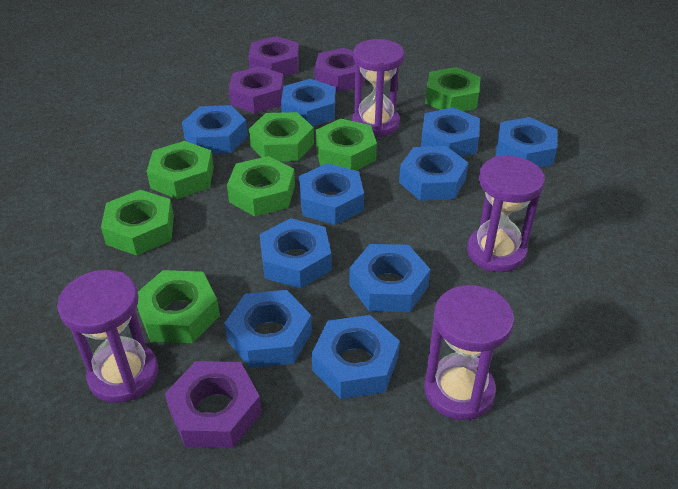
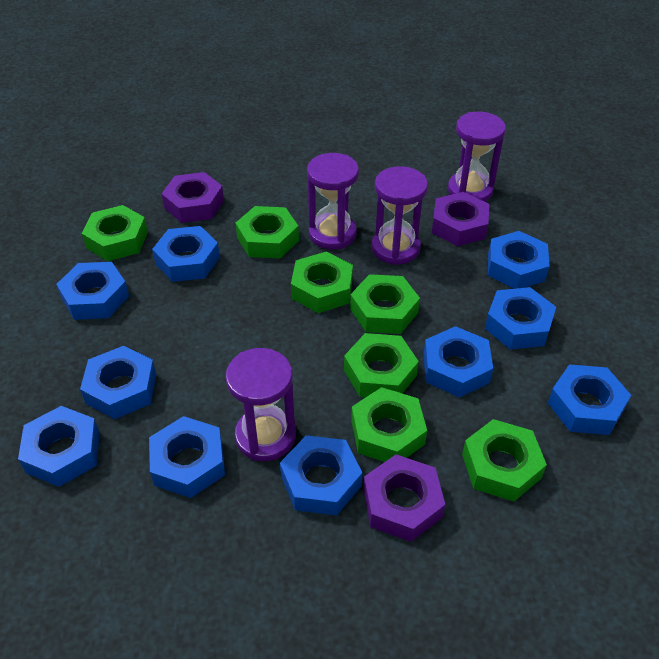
purple nut: 4 -> 3

